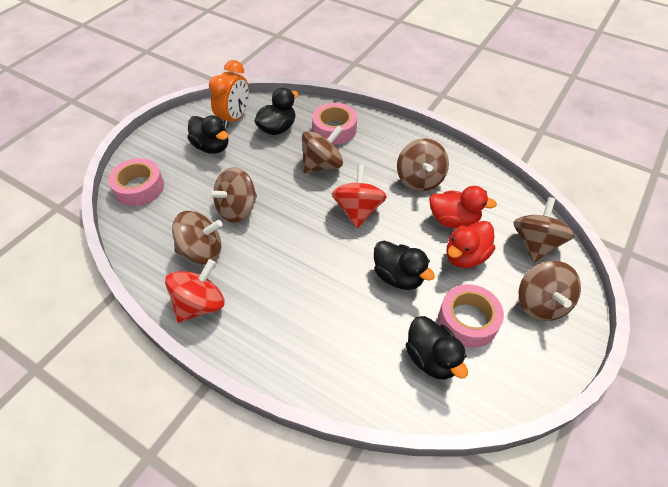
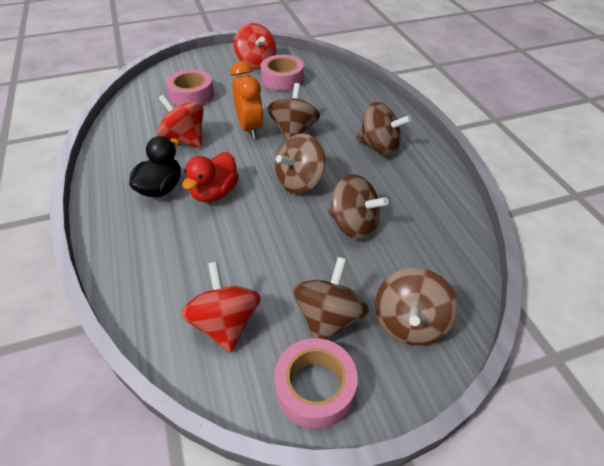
black duck: 4 -> 1
red duck: 2 -> 1
red spinning top: 2 -> 3

